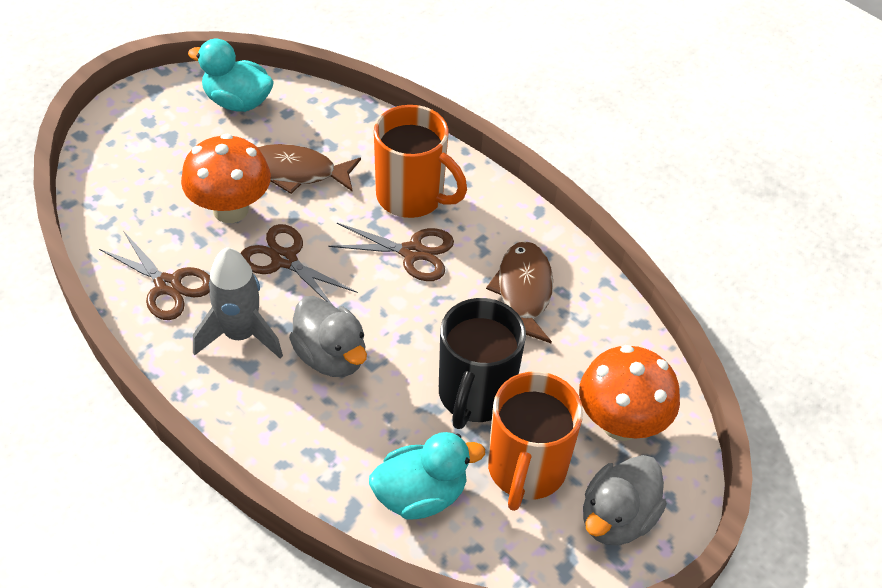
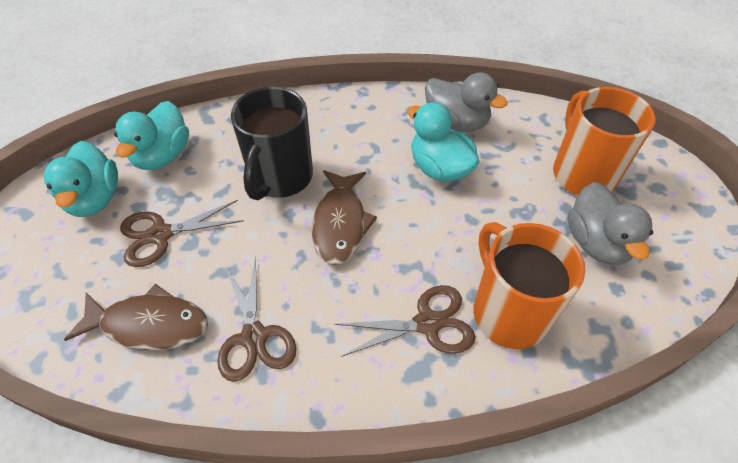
grey rocket: 1 -> 0
orange mushroom: 2 -> 0
turquoise duck: 2 -> 3

